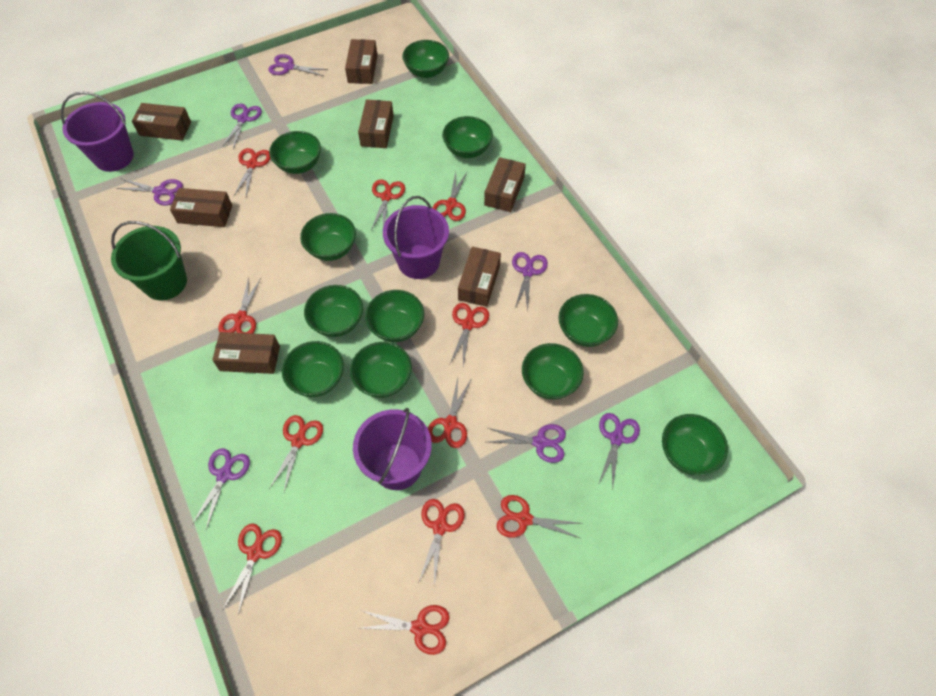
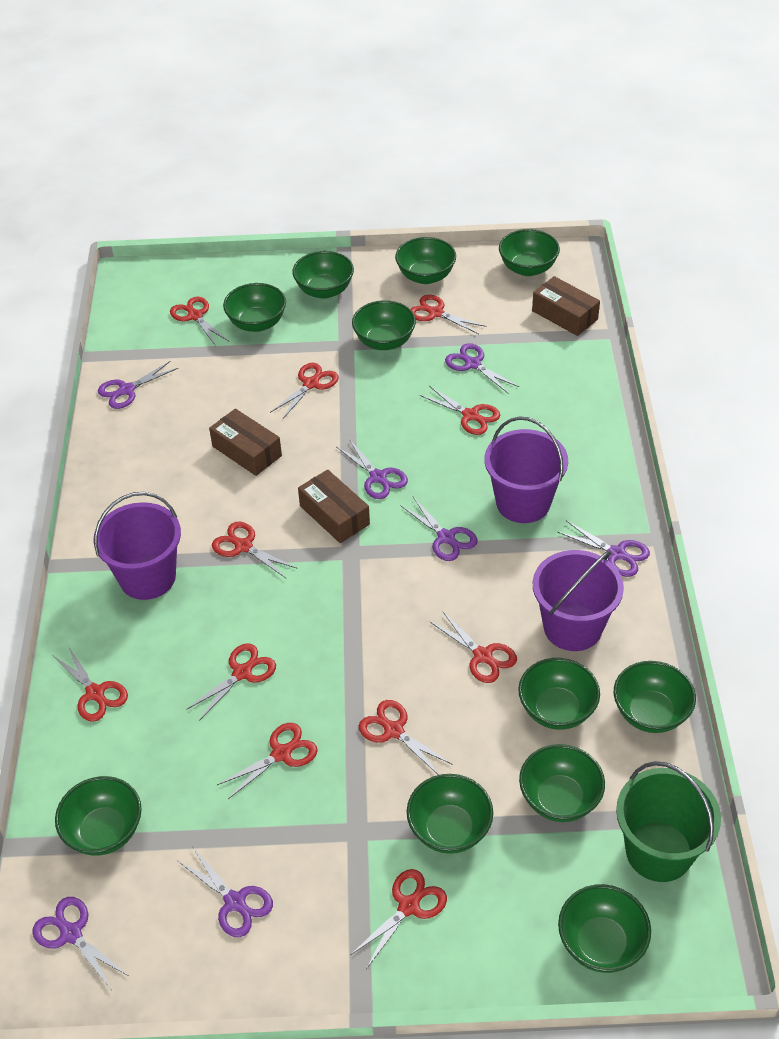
brown box: 7 -> 3

